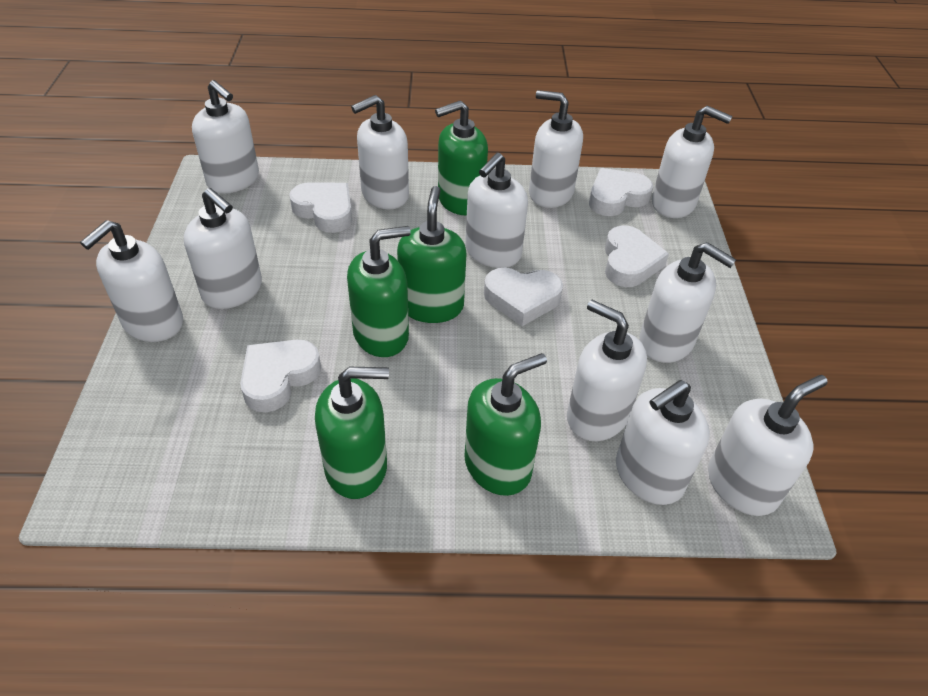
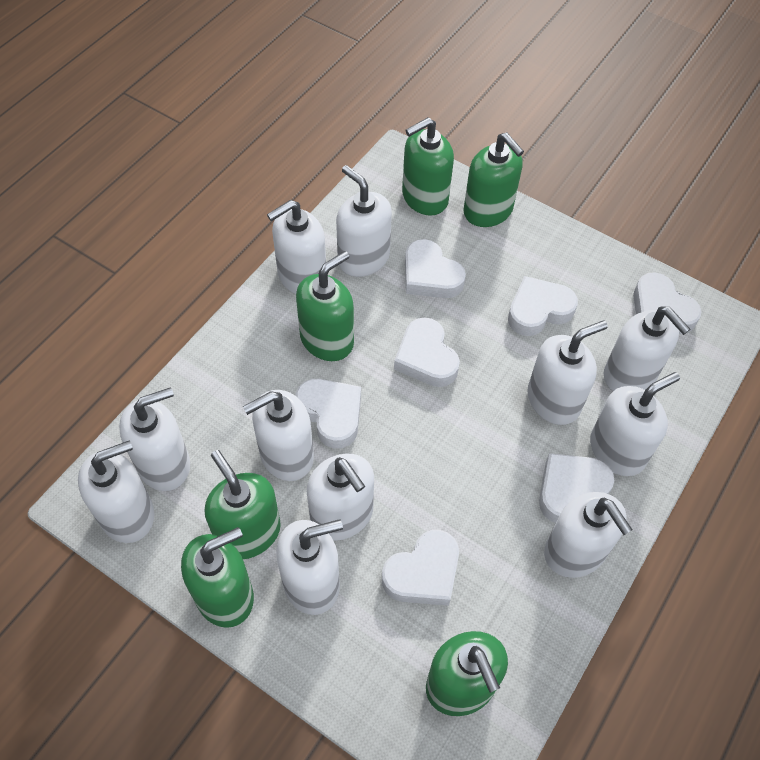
green soap dispenser: 5 -> 6
white heart: 5 -> 7

